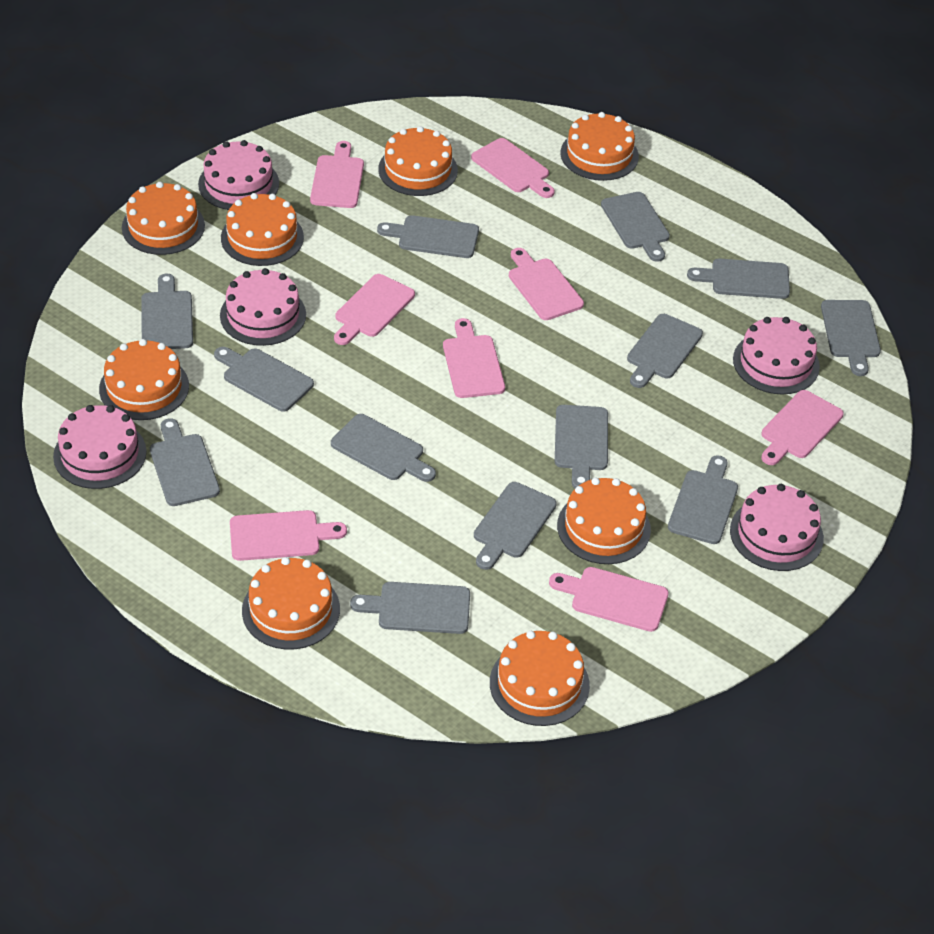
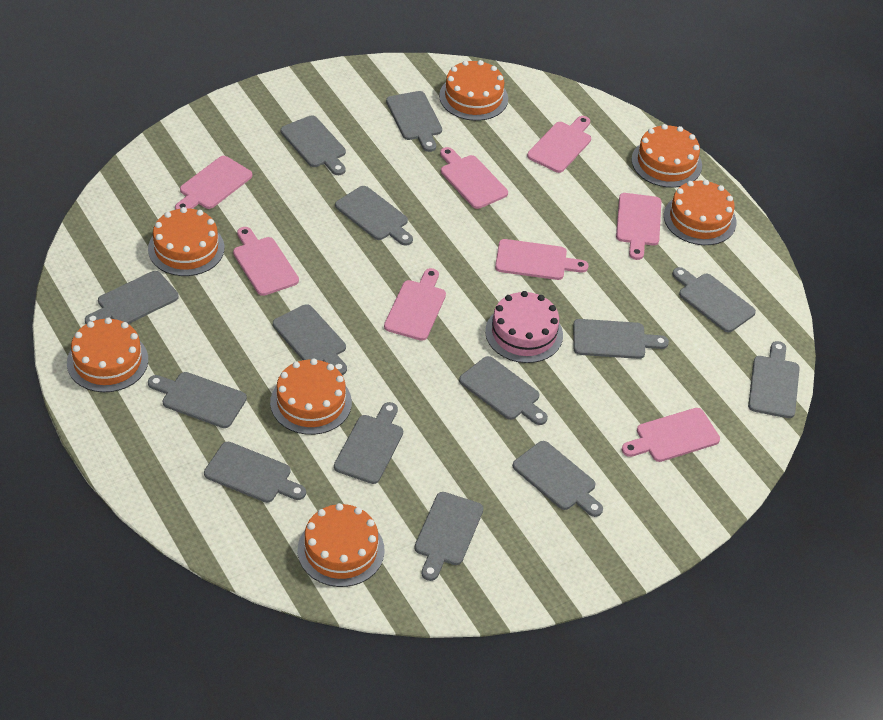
grey cutting board: 13 -> 14
orange cake: 8 -> 7
pink cake: 5 -> 1

